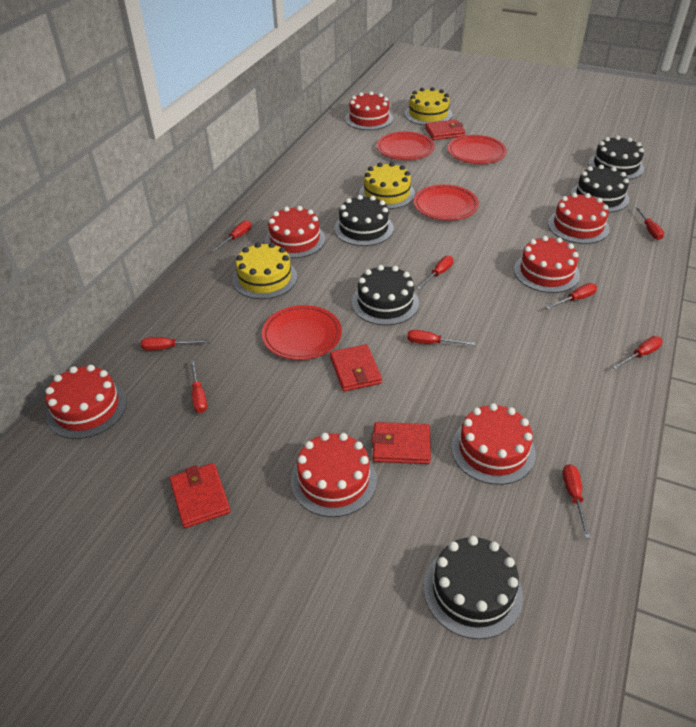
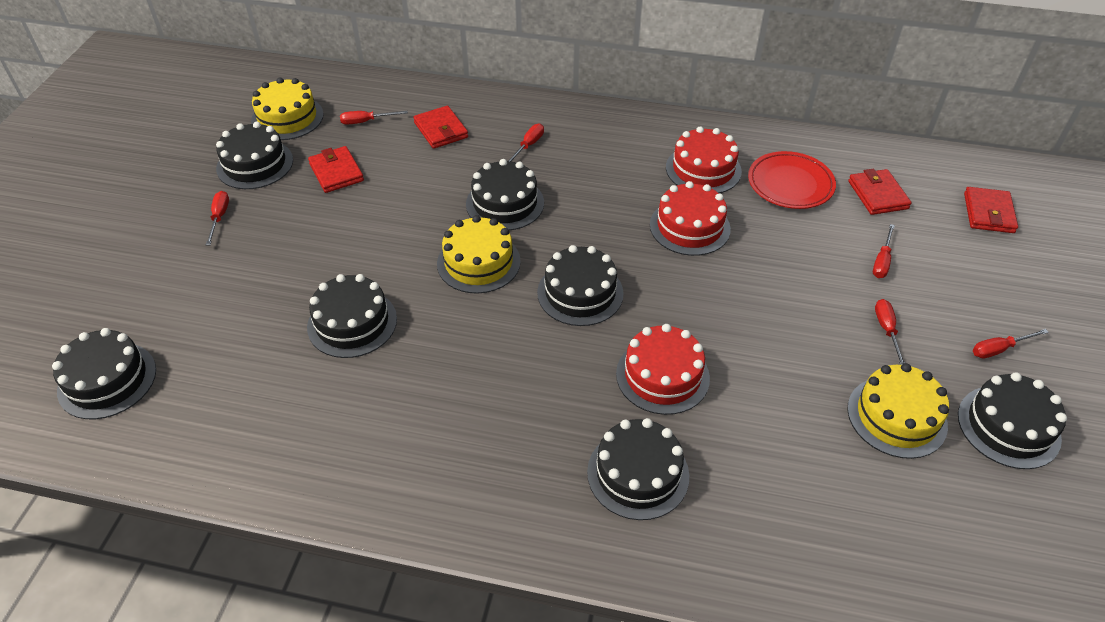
black cake: 5 -> 7
red cake: 7 -> 3
red plate: 4 -> 1
red screwdriver: 9 -> 6

